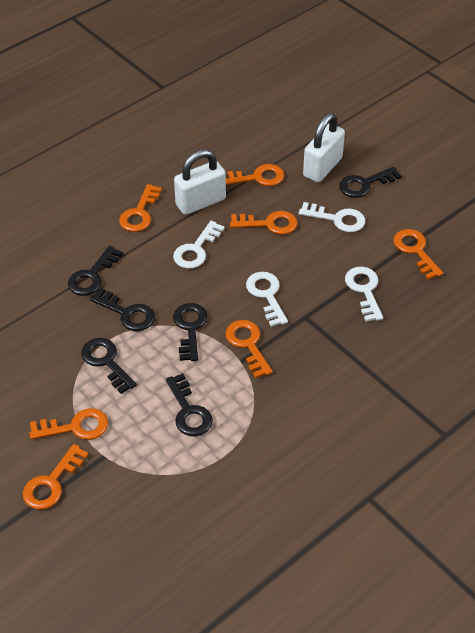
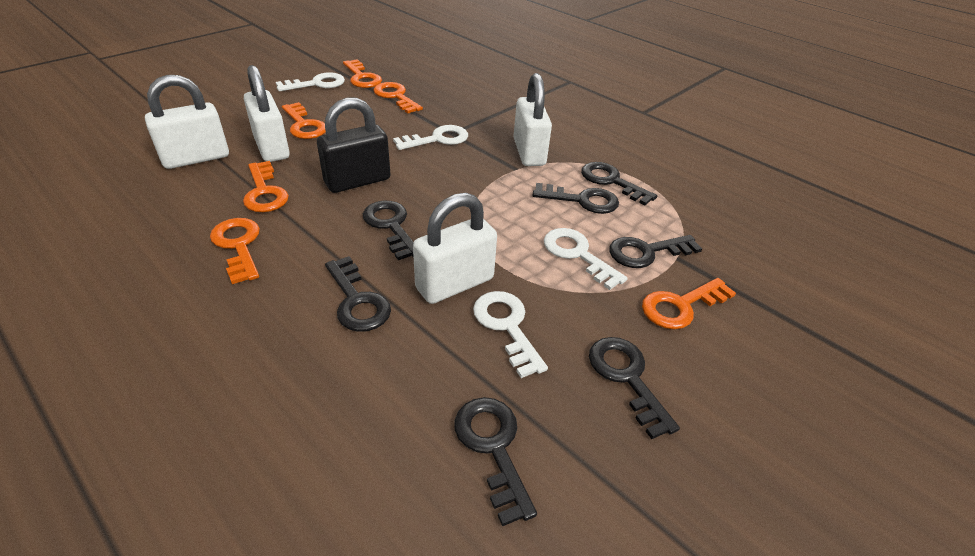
black key: 6 -> 7
black padlock: 0 -> 1
orange key: 7 -> 6
white padlock: 2 -> 4

